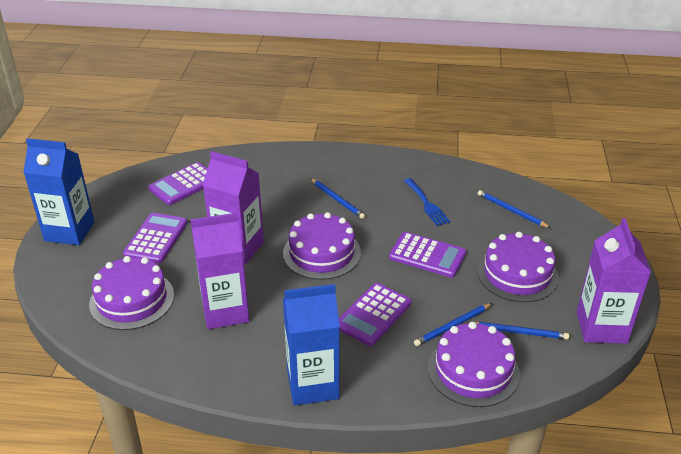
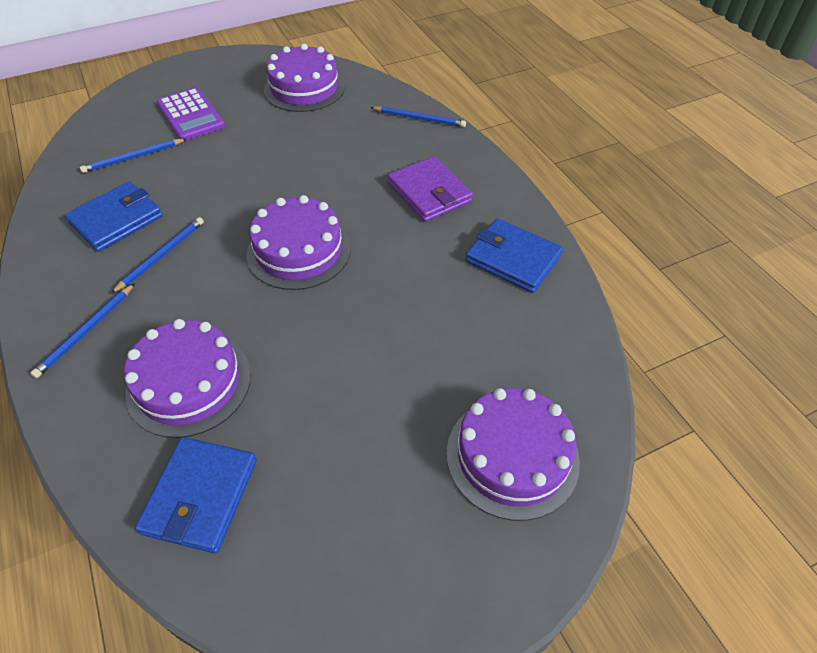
blue carton: 2 -> 0
blue fork: 1 -> 0
blue wallet: 0 -> 3
purple calculator: 4 -> 1
purple carton: 3 -> 0
purple wallet: 0 -> 1

